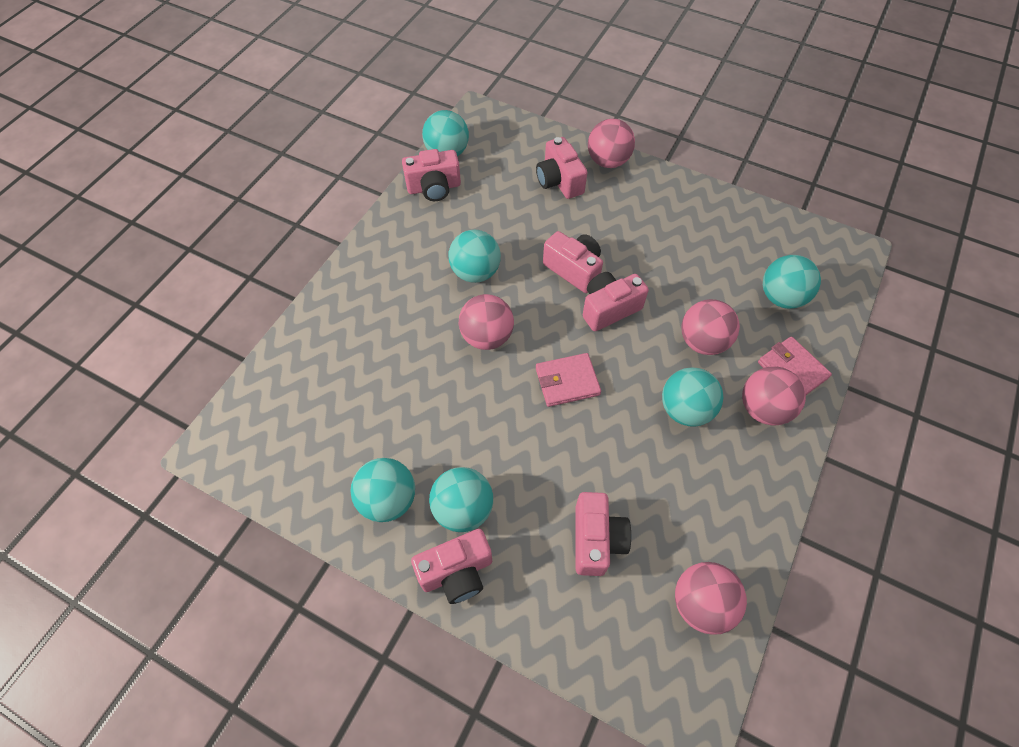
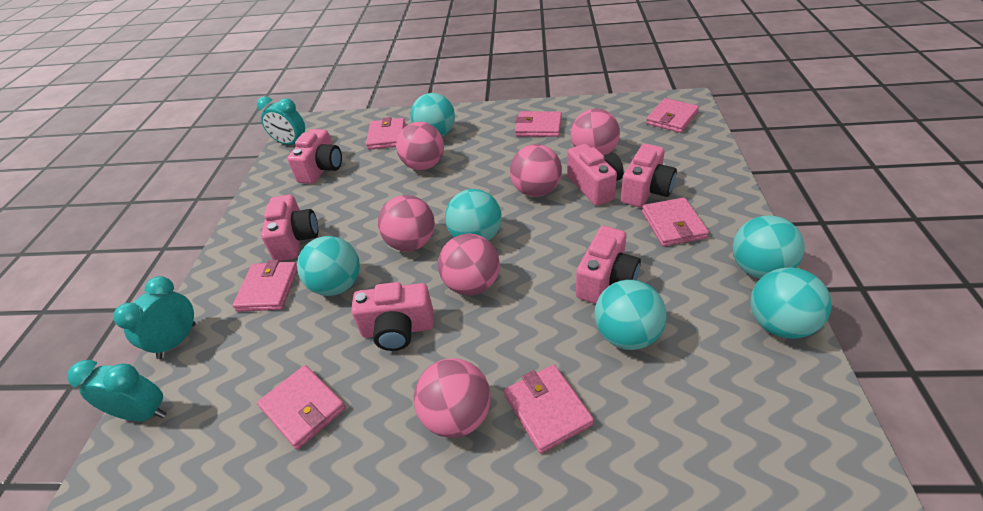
pink ball: 5 -> 6
pink wallet: 2 -> 7
turquoise clock: 0 -> 3

